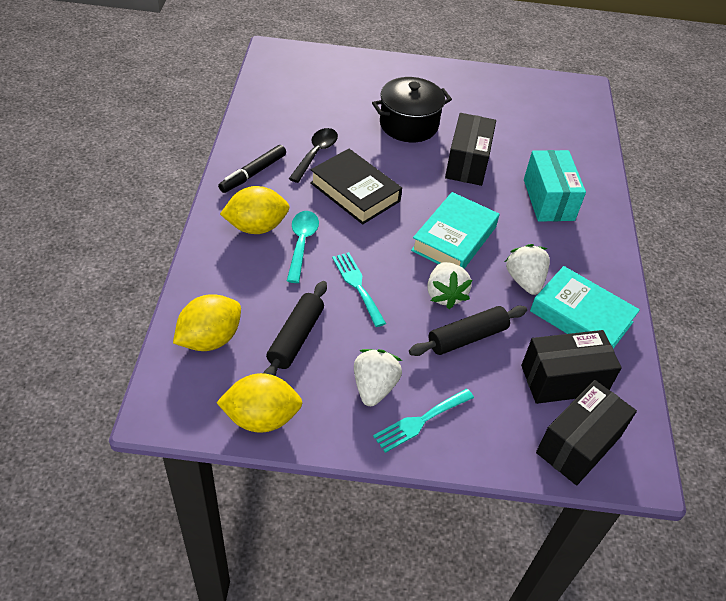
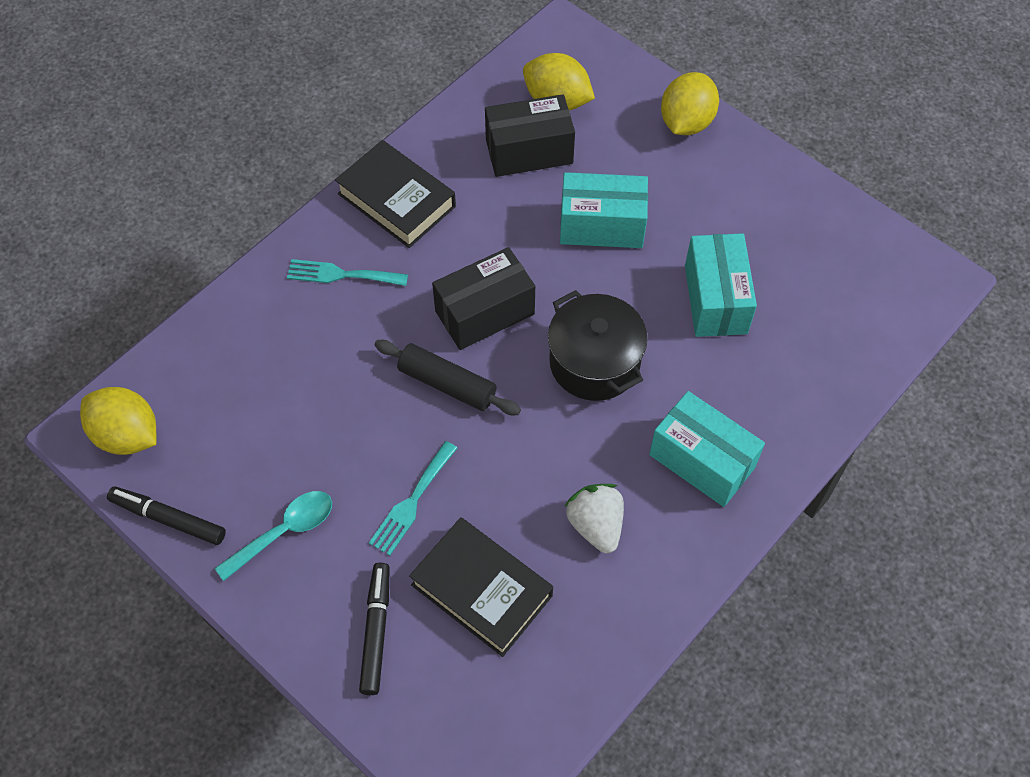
black book: 1 -> 2
black box: 3 -> 2
black marker: 1 -> 2
black rolling pin: 2 -> 1
black spoon: 1 -> 0
turquoise book: 2 -> 0
turquoise box: 1 -> 3
white strawberry: 3 -> 1

